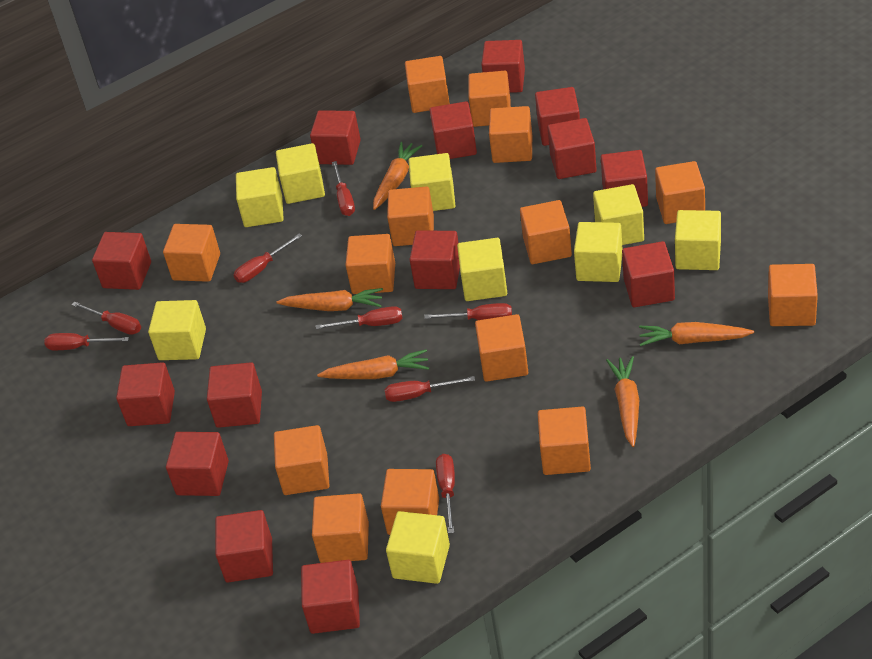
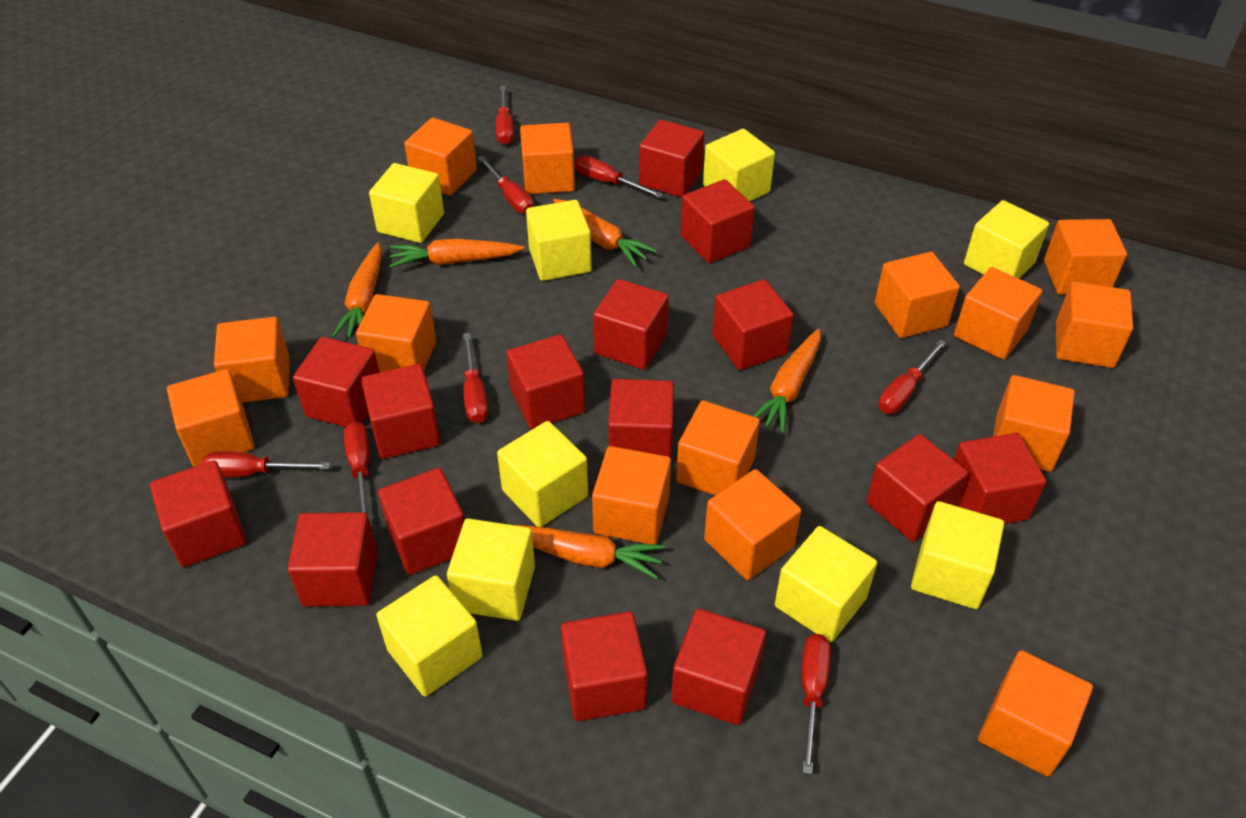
red cube: 14 -> 15

